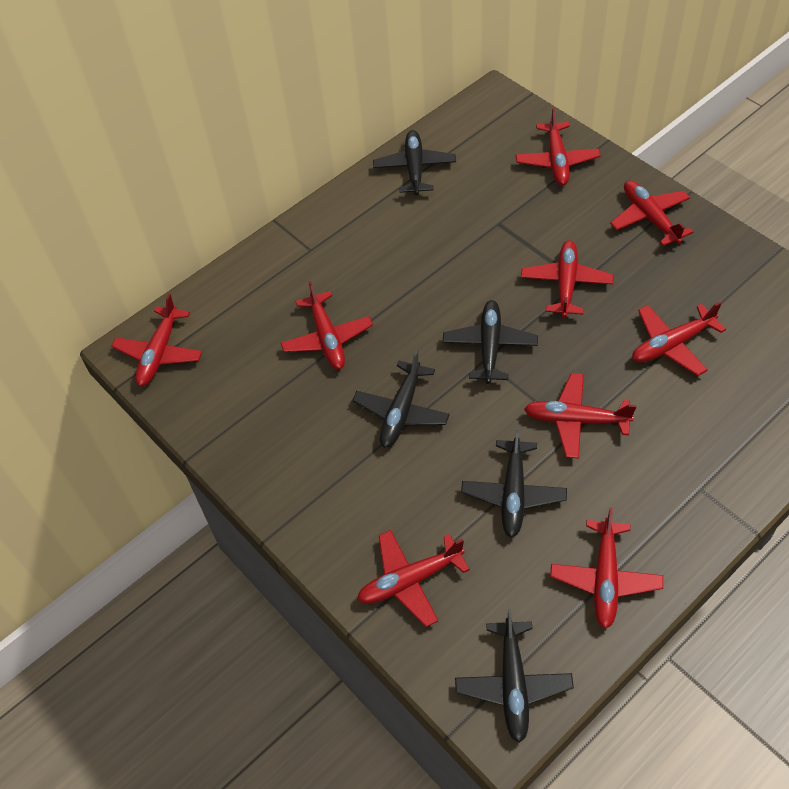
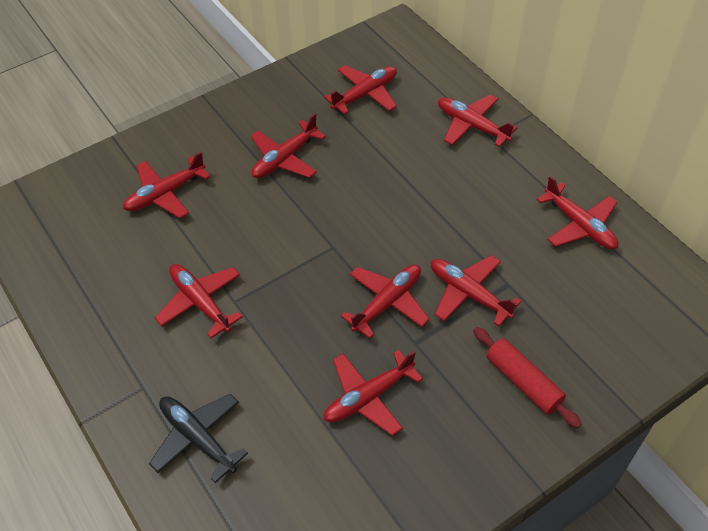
black plane: 5 -> 1
red rolling pin: 0 -> 1

